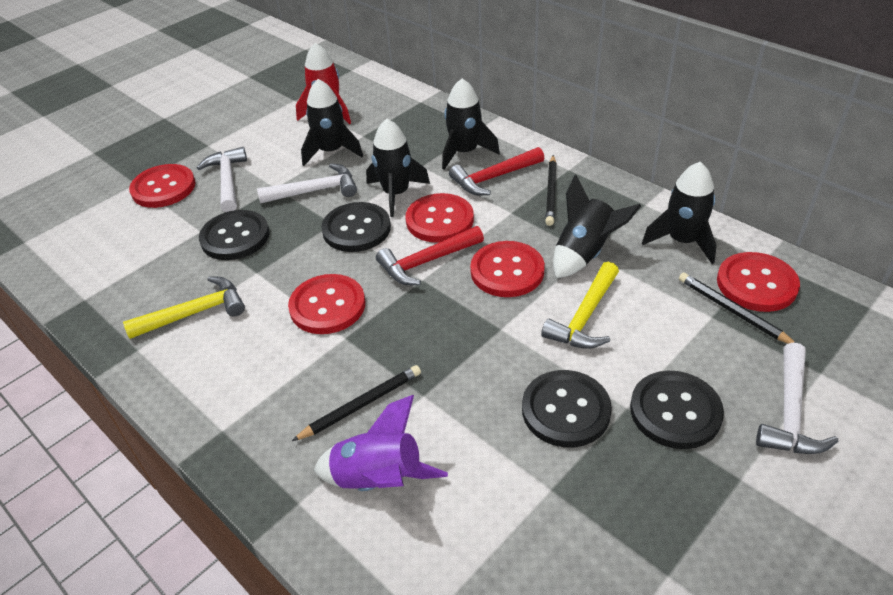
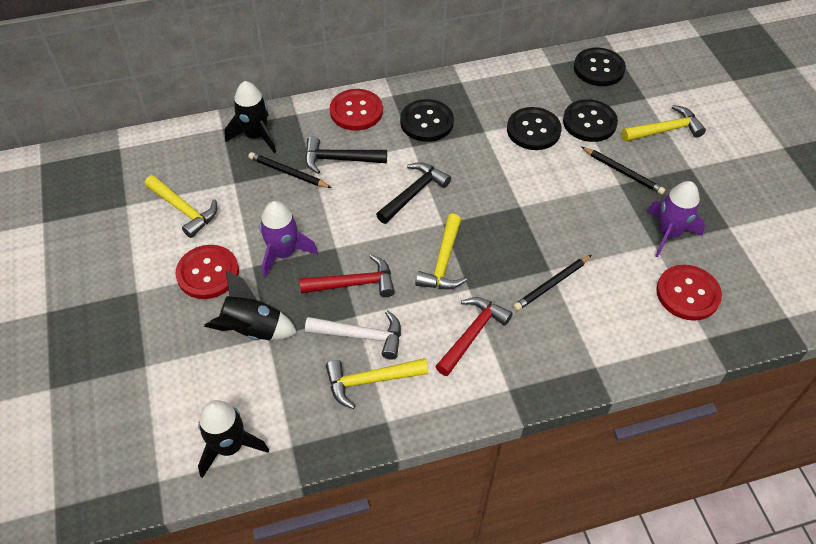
black hammer: 0 -> 2
black rocket: 5 -> 3
purple rocket: 1 -> 2
red button: 5 -> 3
red rocket: 1 -> 0
white hammer: 3 -> 1
yellow hammer: 2 -> 4

